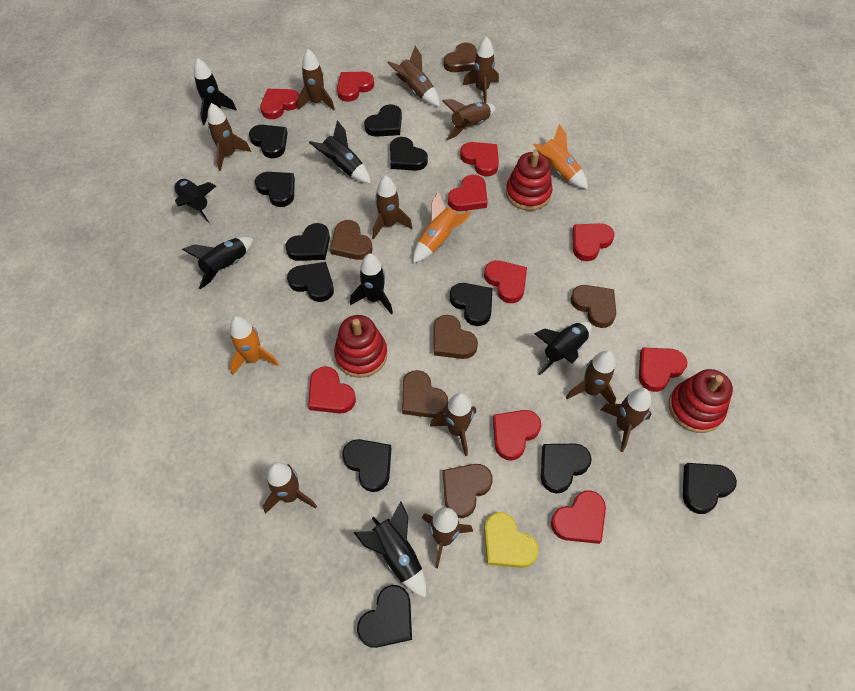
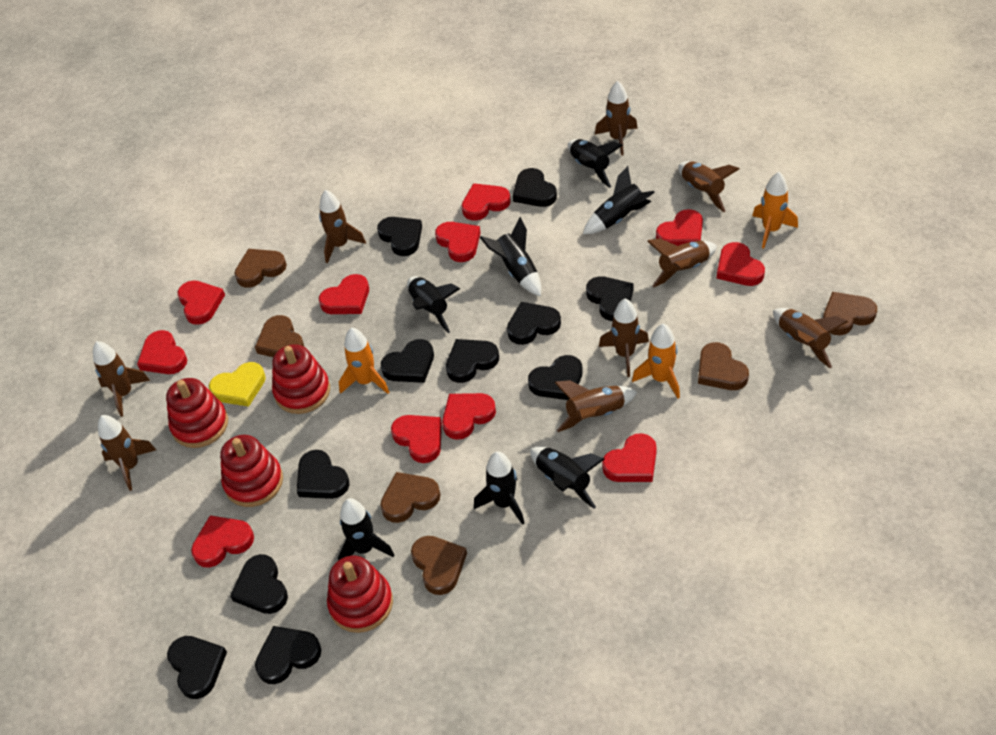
brown rocket: 11 -> 9
red heart: 10 -> 11
red stacking toy: 3 -> 4

